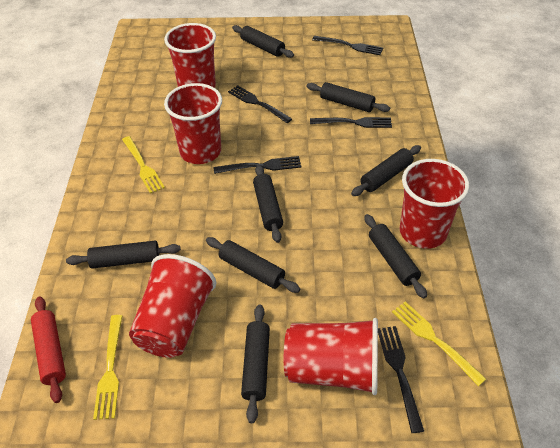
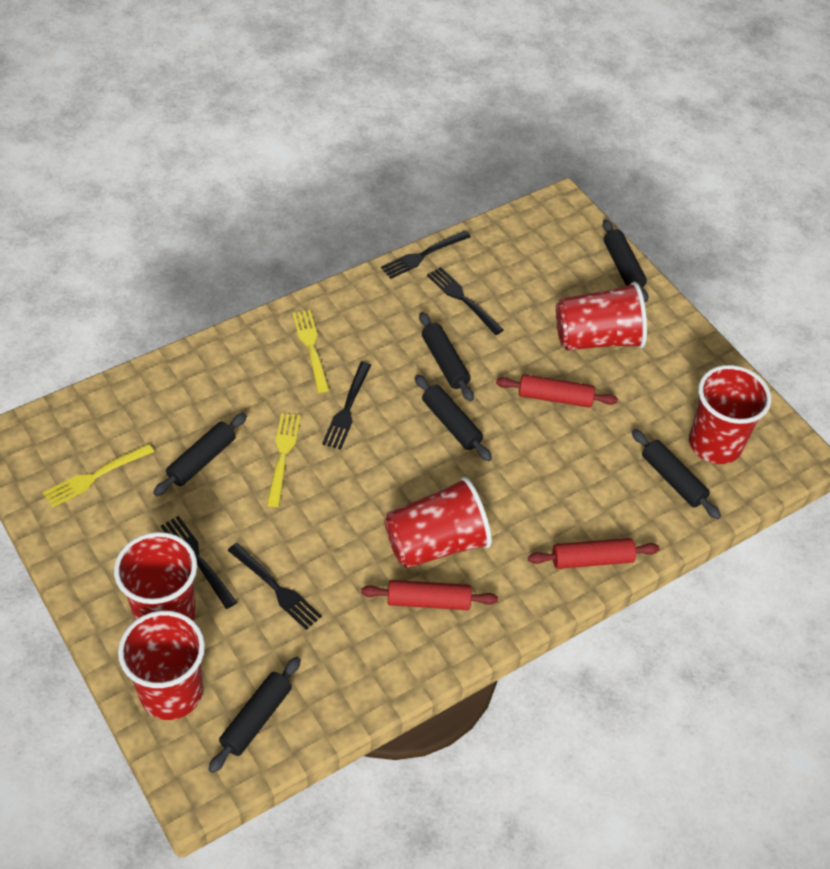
black rolling pin: 8 -> 6
red rolling pin: 1 -> 3

